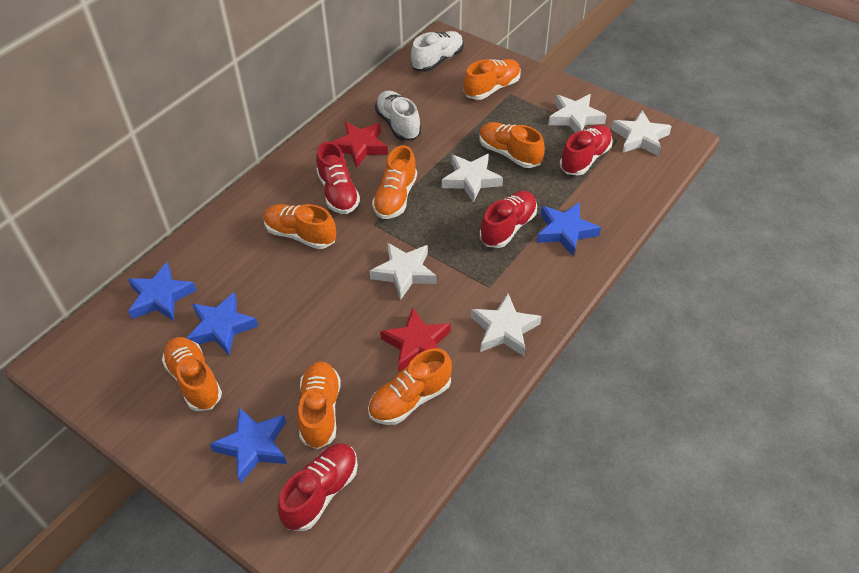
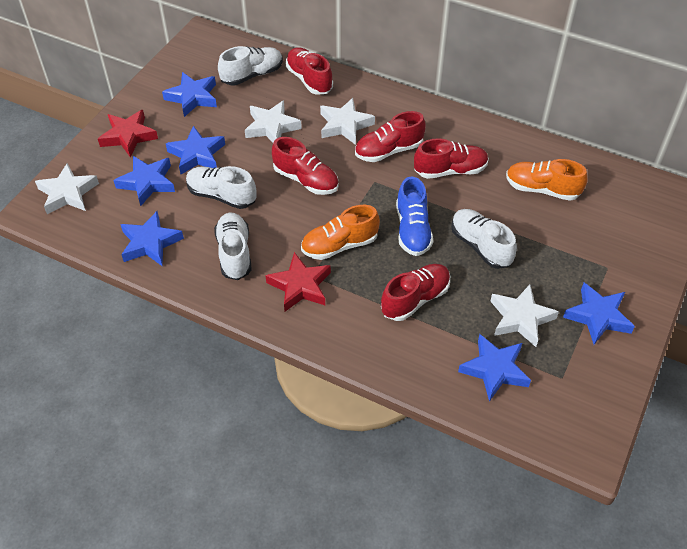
blue shoe: 0 -> 1
blue star: 4 -> 6
orange shoe: 7 -> 2
red shoe: 4 -> 5
white shoe: 2 -> 4
white star: 5 -> 4

